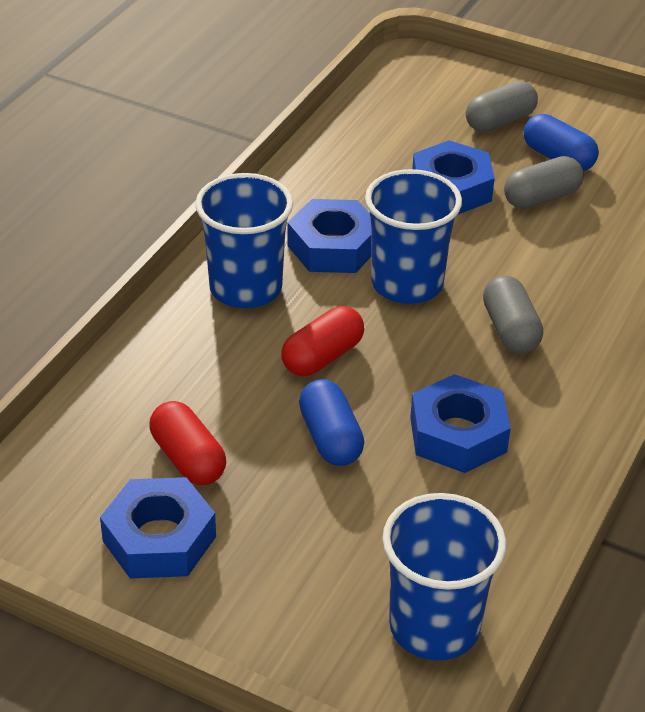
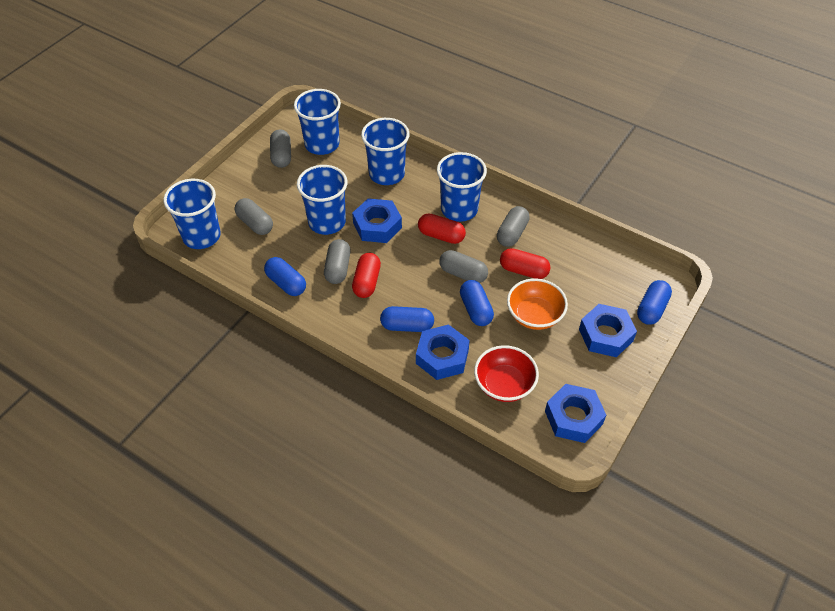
blue capsule: 2 -> 4
blue cup: 3 -> 5
grey capsule: 3 -> 5
orange bowl: 0 -> 1
red bowl: 0 -> 1
red capsule: 2 -> 3

